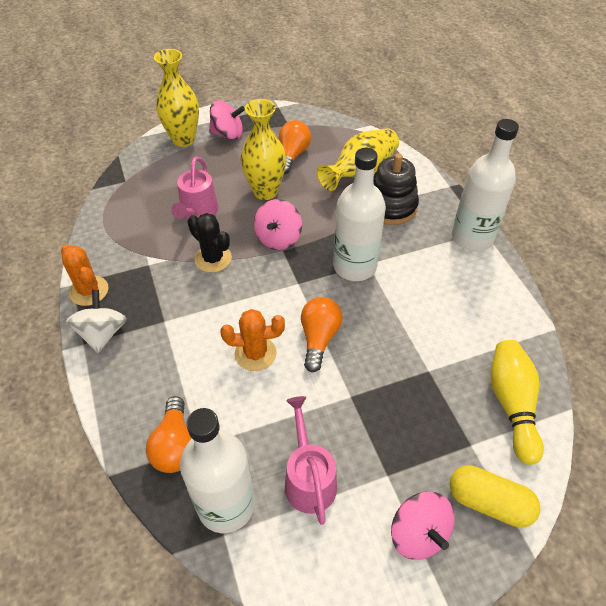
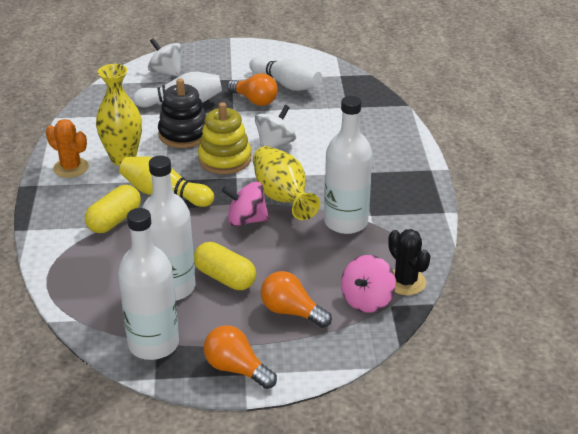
orange cactus: 2 -> 1
pink spinning top: 3 -> 2
pink watering can: 2 -> 0
white bowling pin: 0 -> 2
white spinning top: 1 -> 2
yellow capsule: 1 -> 2
yellow stacking toy: 0 -> 1
yellow vase: 3 -> 2

